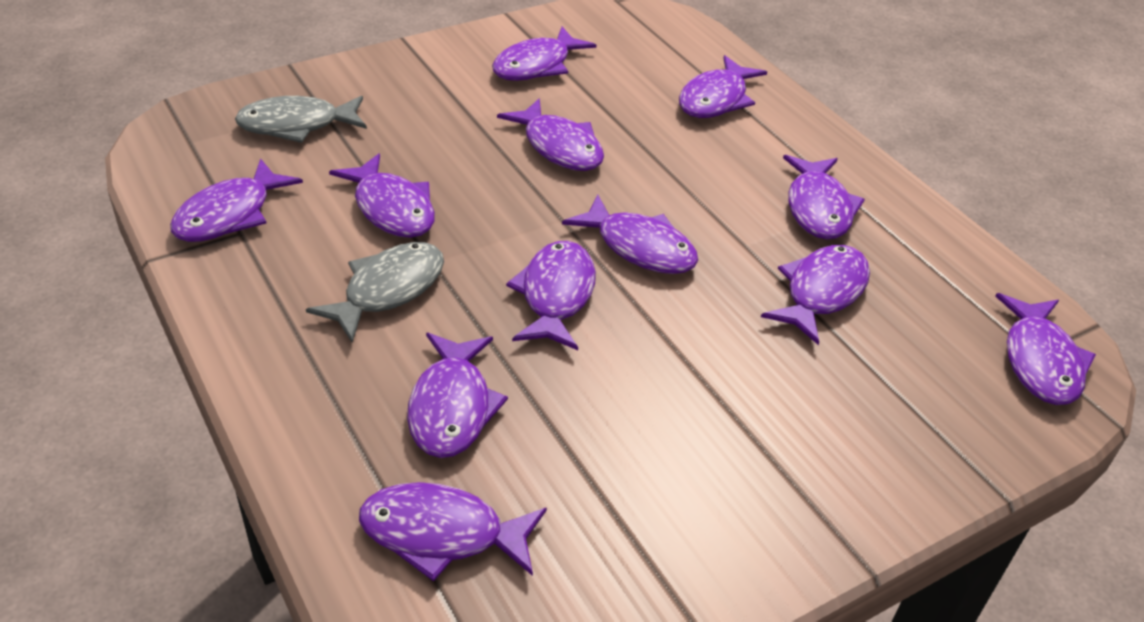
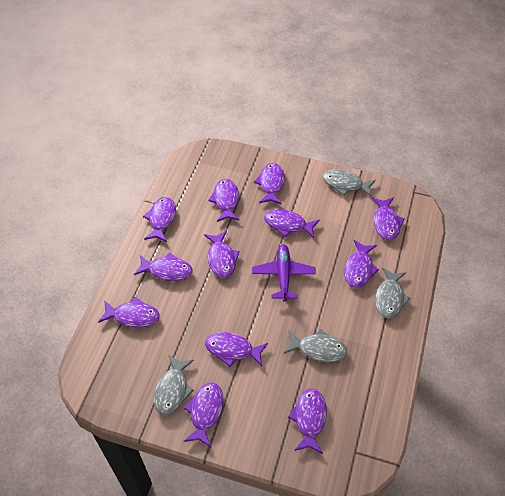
grey fish: 2 -> 4
purple plane: 0 -> 1

